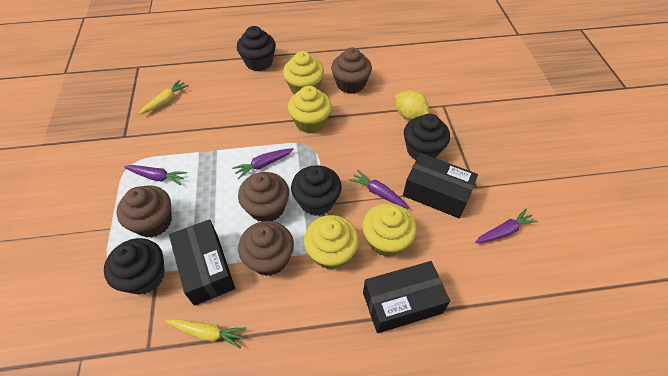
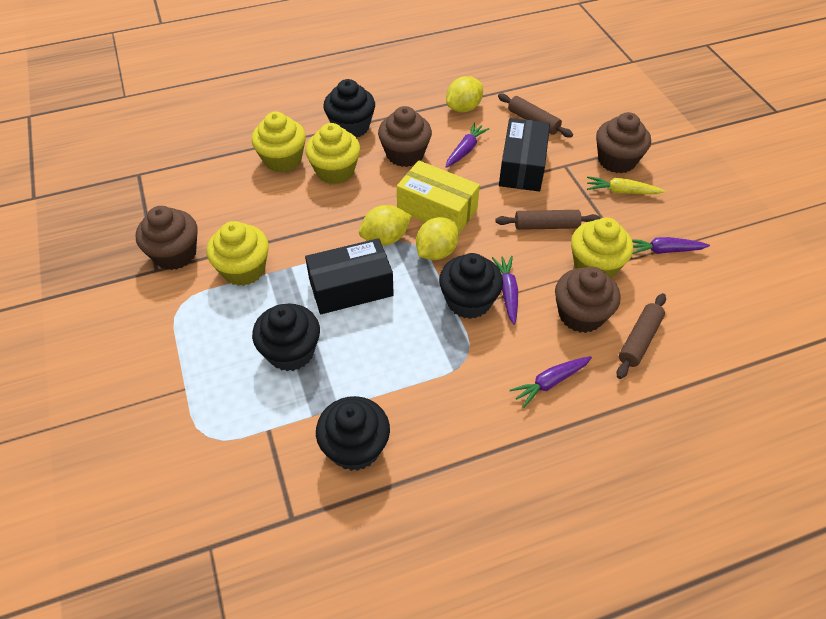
black box: 3 -> 2
brown rolling pin: 0 -> 3
yellow box: 0 -> 1
yellow carrot: 2 -> 1
yellow lemon: 1 -> 3

